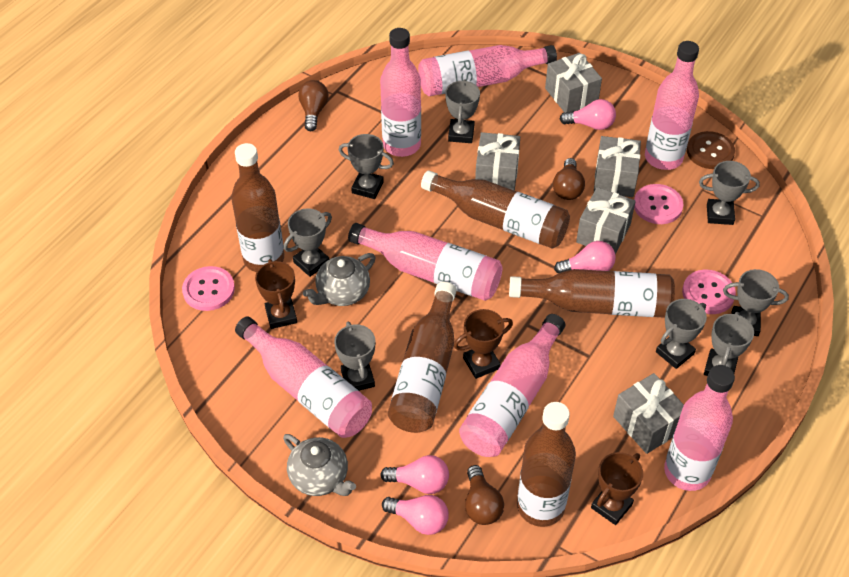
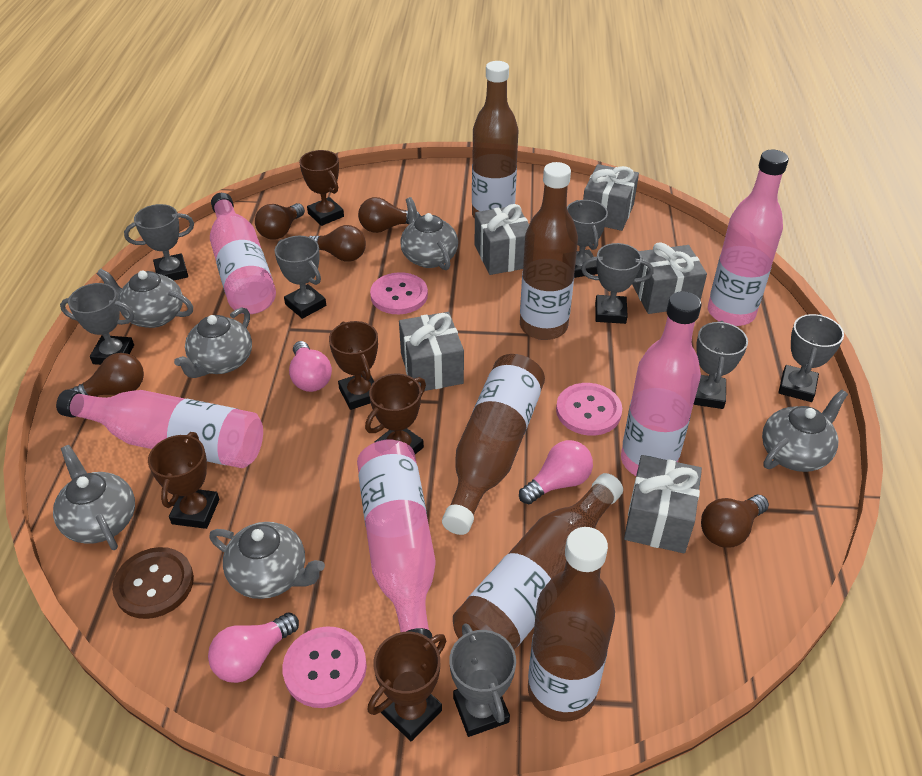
brown light bulb: 3 -> 5
brown trophy: 3 -> 5
grey teapot: 2 -> 6
pink bottle: 7 -> 5
pink light bulb: 4 -> 3

